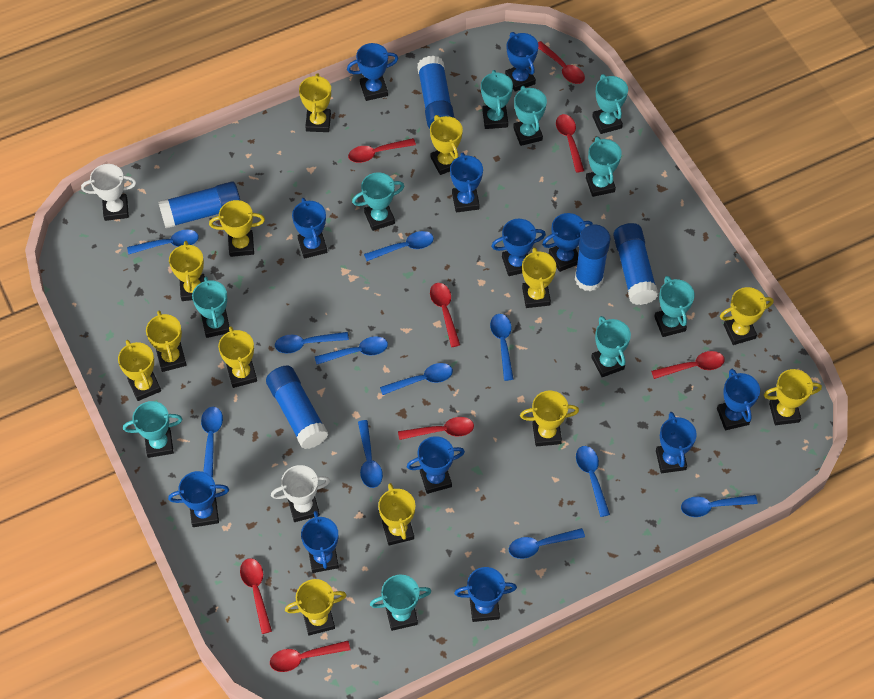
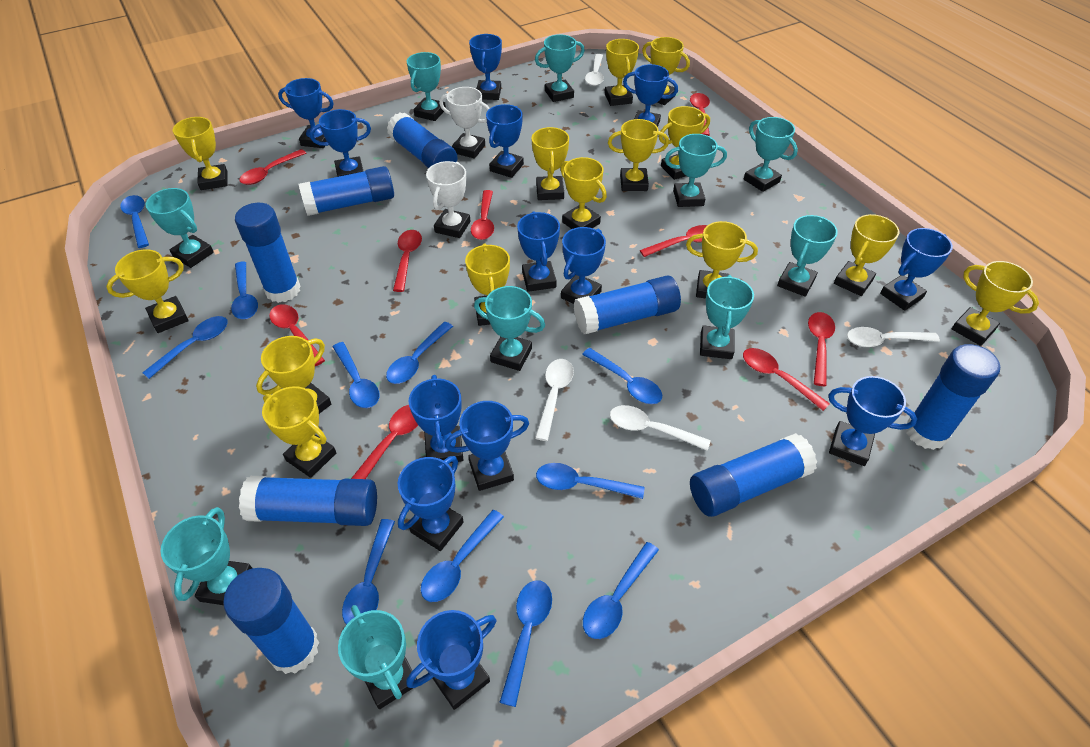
blue glue stick: 5 -> 8
blue trophy: 12 -> 13
red spoon: 8 -> 9
white spoon: 0 -> 4
yellow trophy: 13 -> 14

